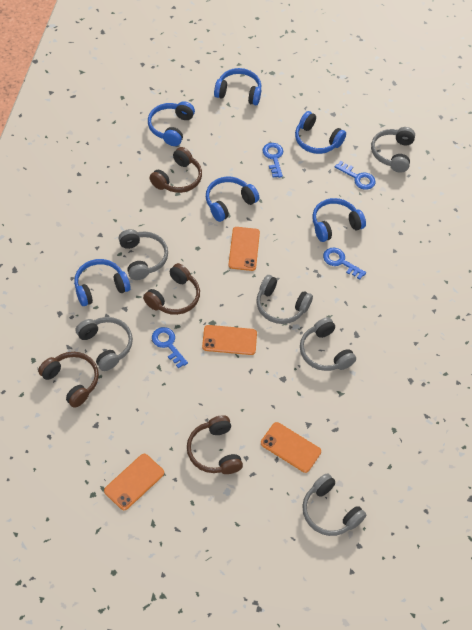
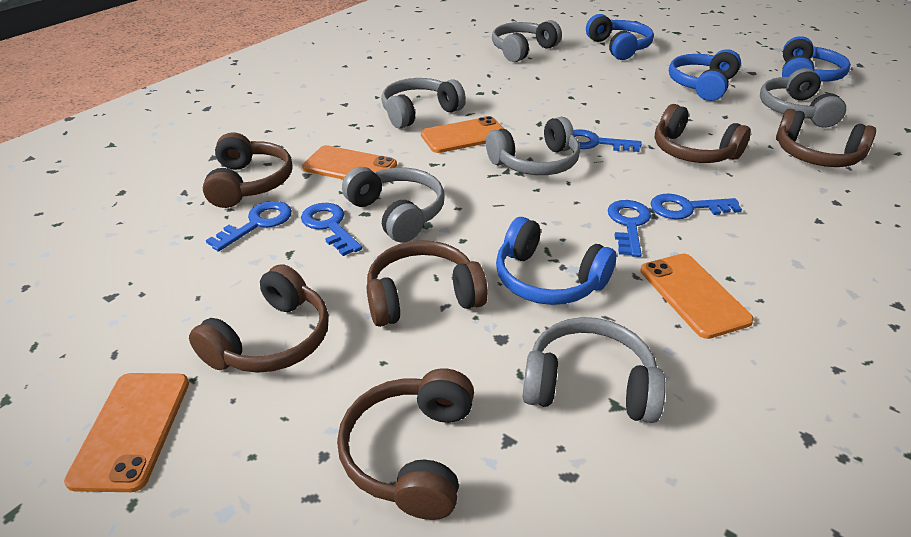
blue headphones: 6 -> 4
blue key: 4 -> 5
brown headphones: 4 -> 6

